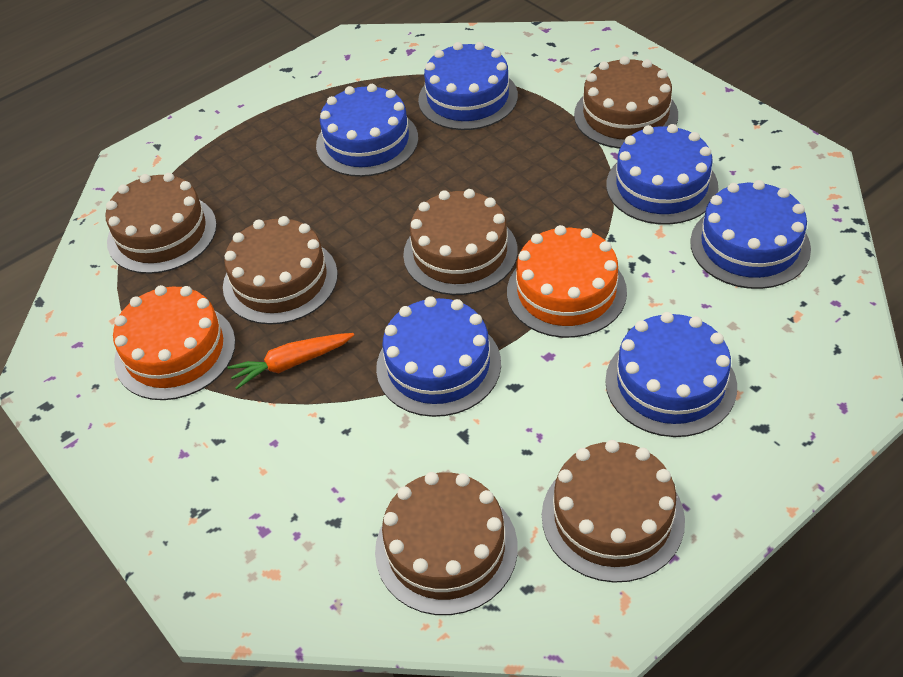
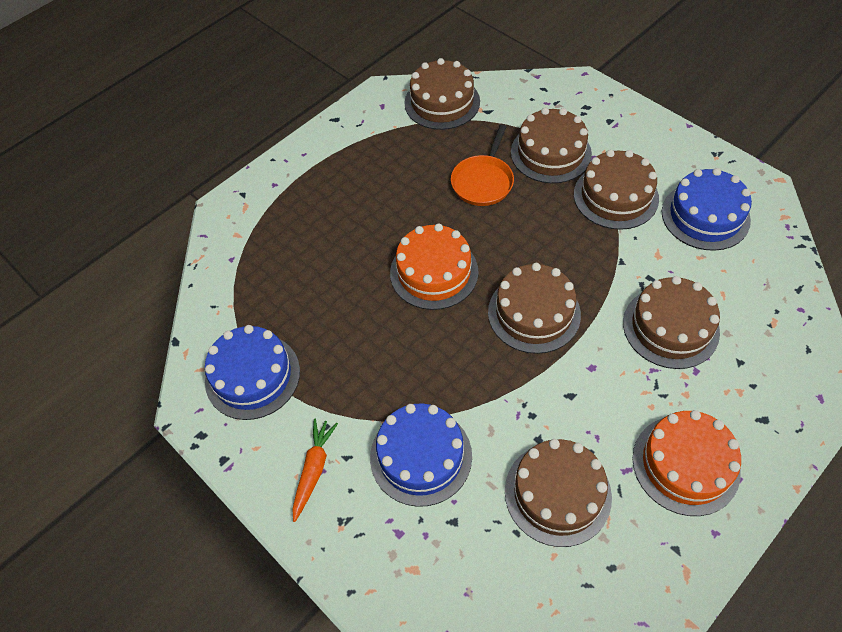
blue cake: 6 -> 3
orange pan: 0 -> 1

